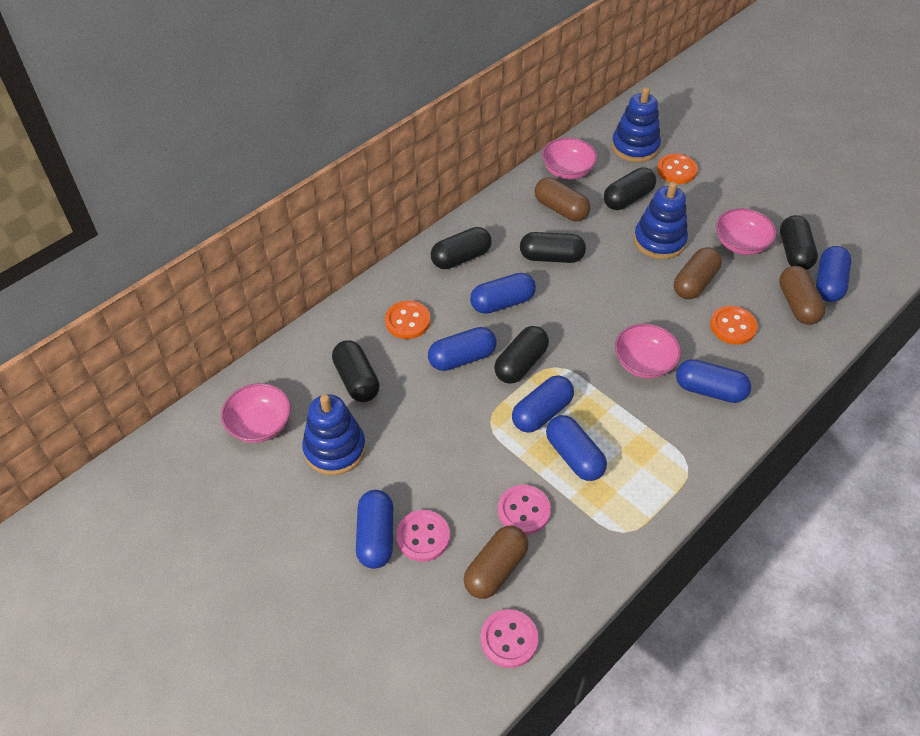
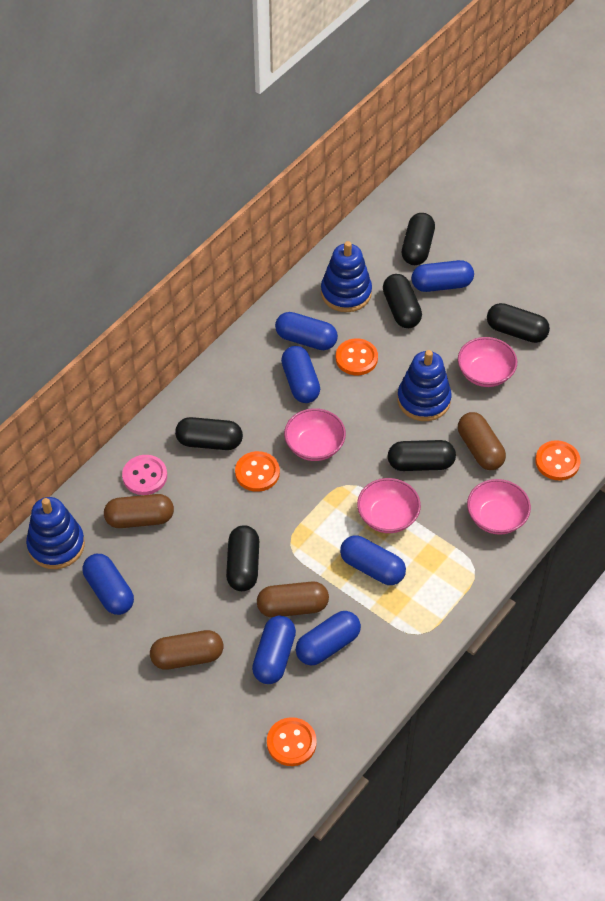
orange button: 3 -> 4
pink button: 3 -> 1

